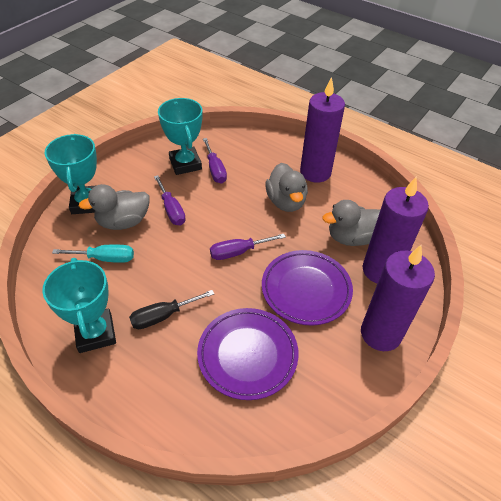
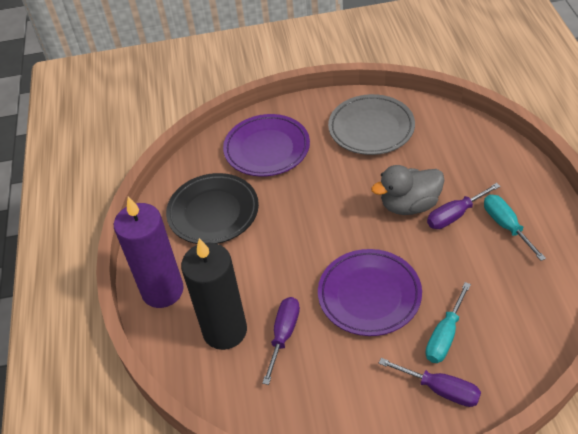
black candle: 0 -> 1
black plate: 0 -> 1
black screwdriver: 1 -> 0
grey duck: 3 -> 1
grey plate: 0 -> 1
purple candle: 3 -> 1
turquoise screwdriver: 1 -> 2
turquoise trophy: 3 -> 0

